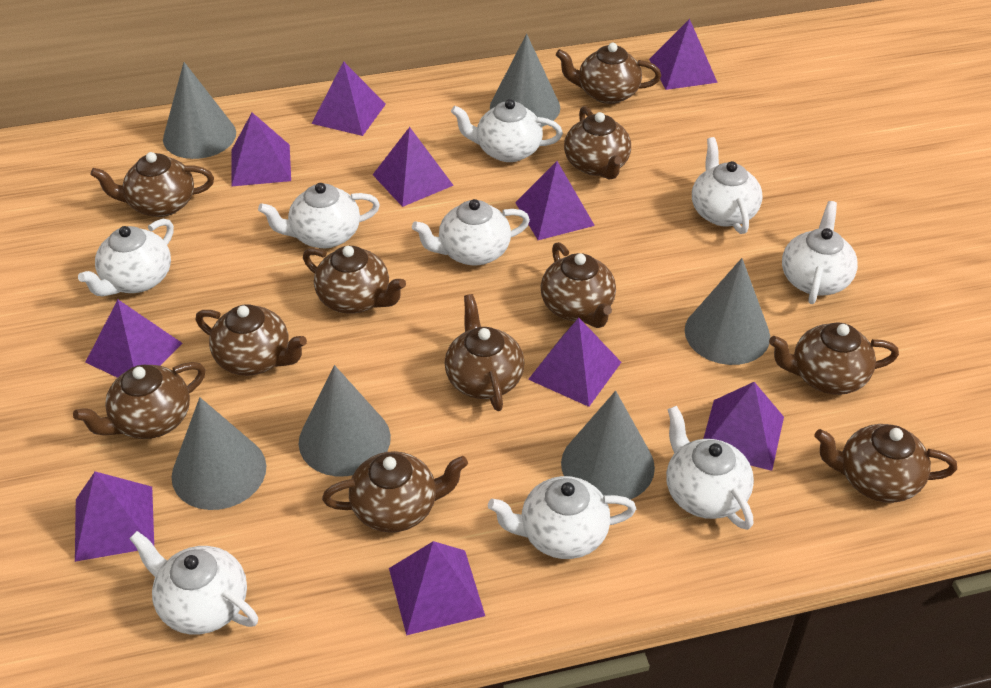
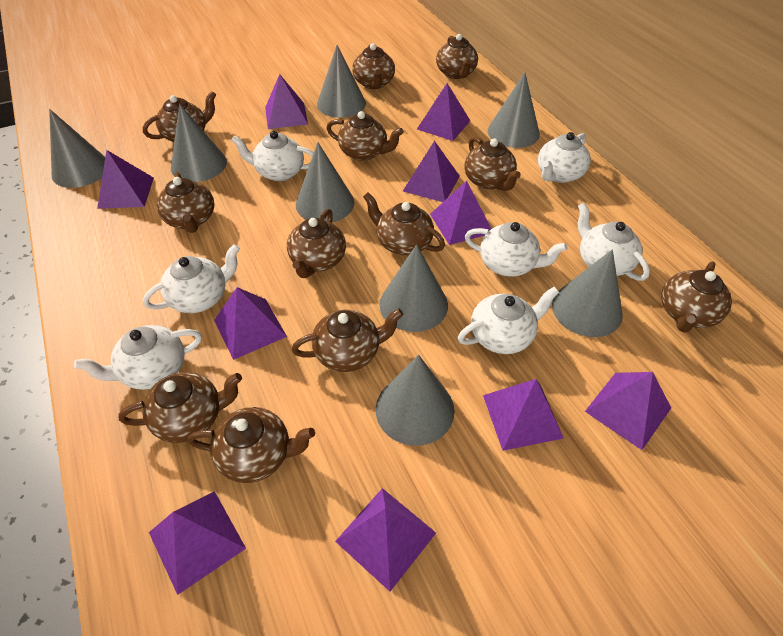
brown teapot: 11 -> 12
grey cone: 6 -> 8
white teapot: 9 -> 7

